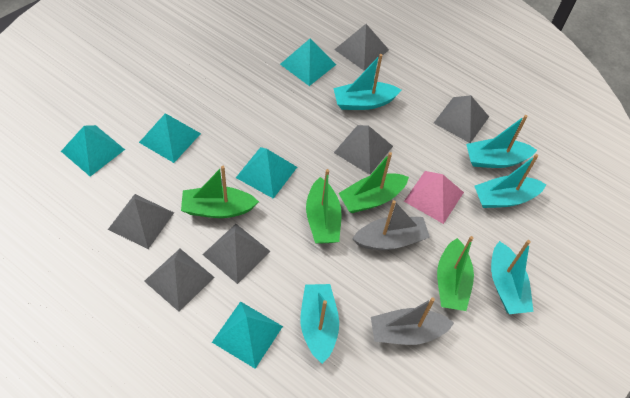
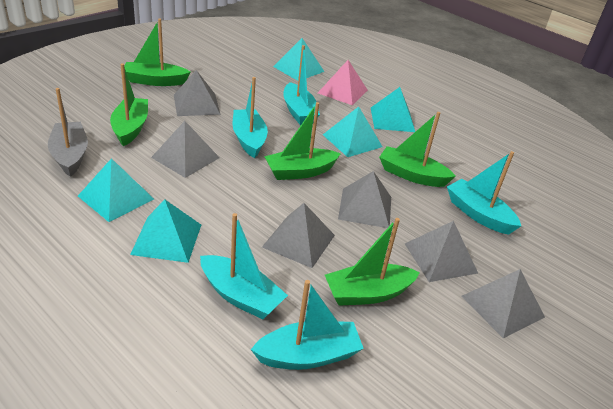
green boat: 4 -> 5
grey boat: 2 -> 1

